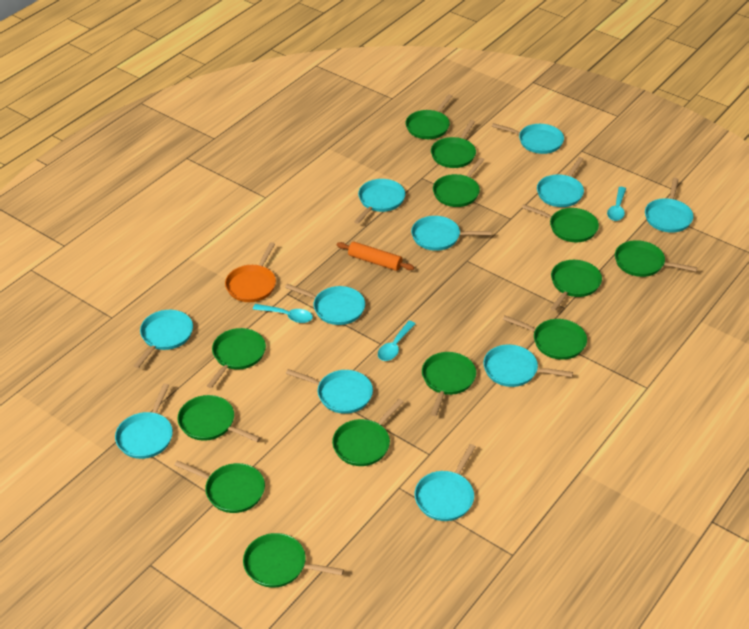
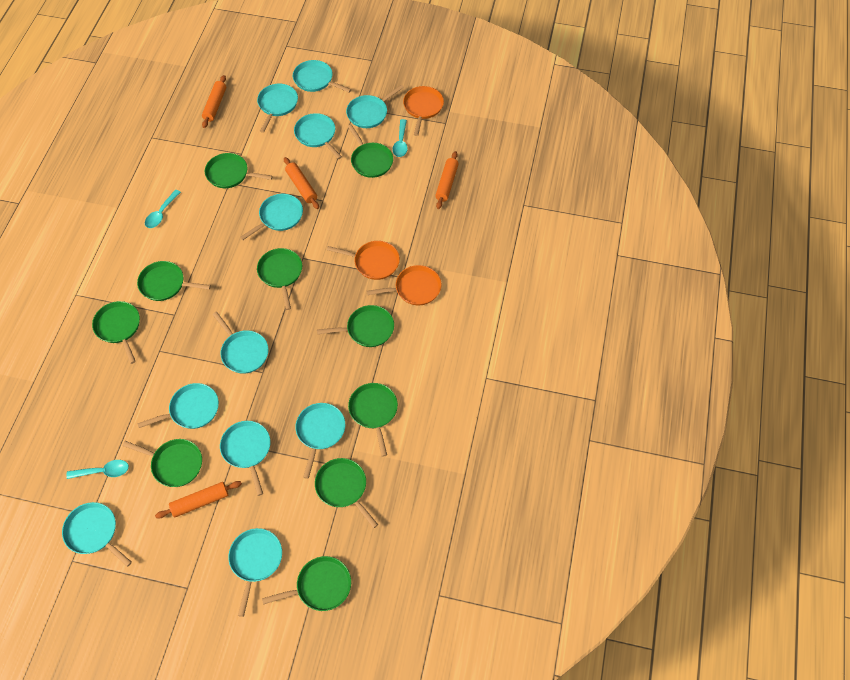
green pan: 13 -> 10
orange pan: 1 -> 3
orange rolling pin: 1 -> 4

